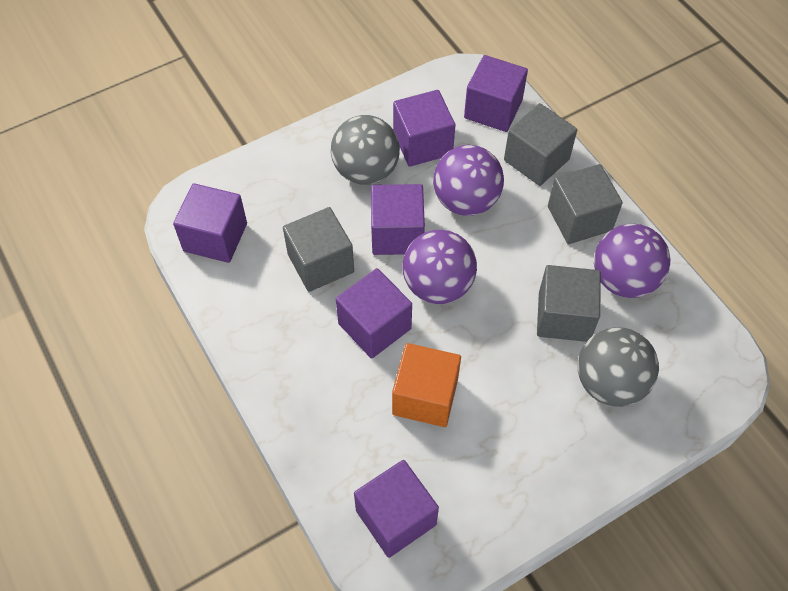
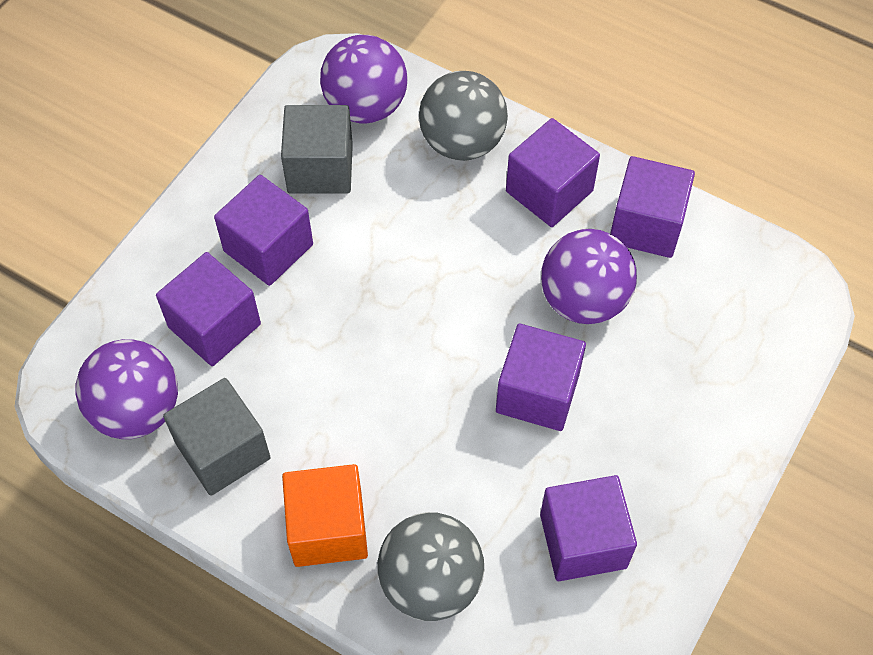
grey cube: 4 -> 2

